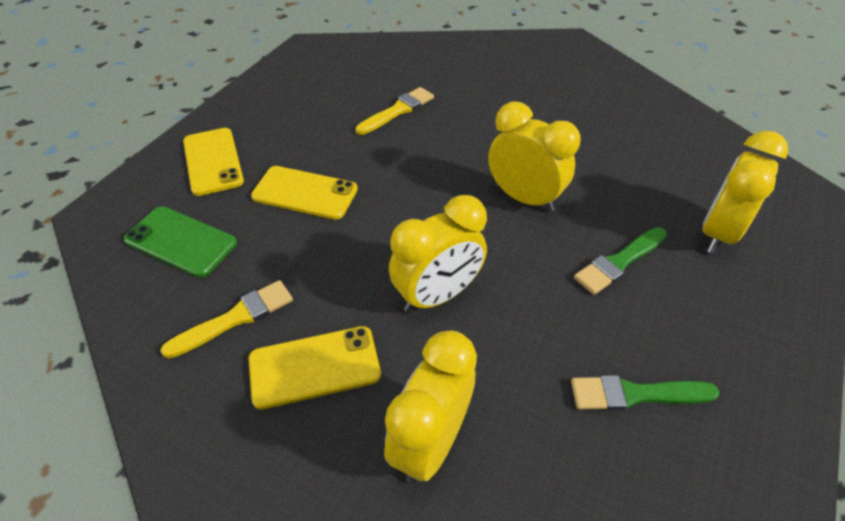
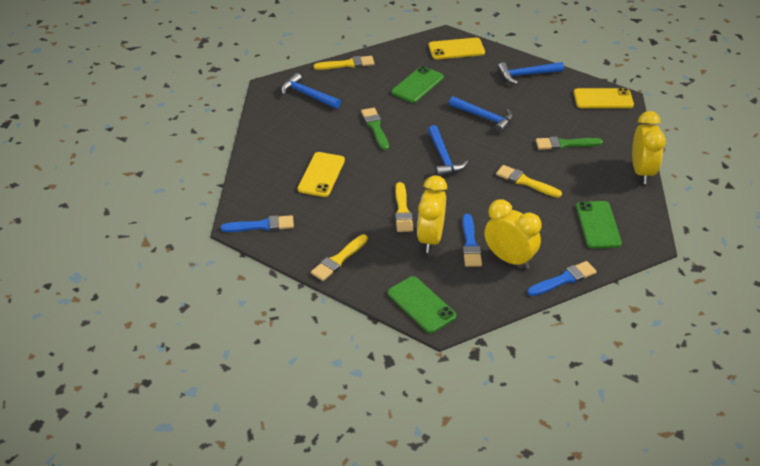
blue brush: 0 -> 3
blue hammer: 0 -> 4
green phone: 1 -> 3
yellow brush: 2 -> 4
yellow clock: 4 -> 3

